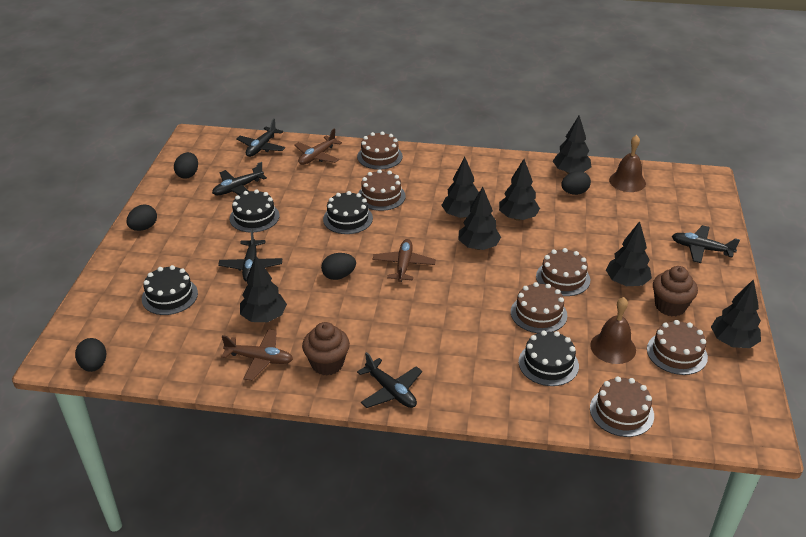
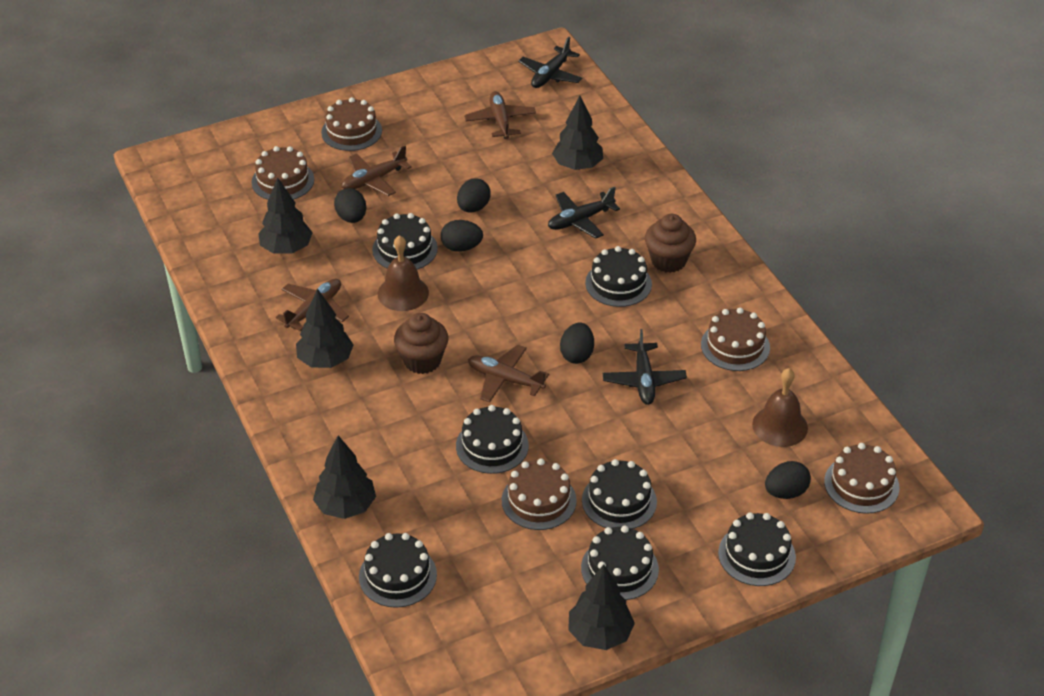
black cake: 4 -> 7
black plane: 5 -> 3
black tree: 7 -> 5
brown cake: 6 -> 5
brown plane: 3 -> 4

